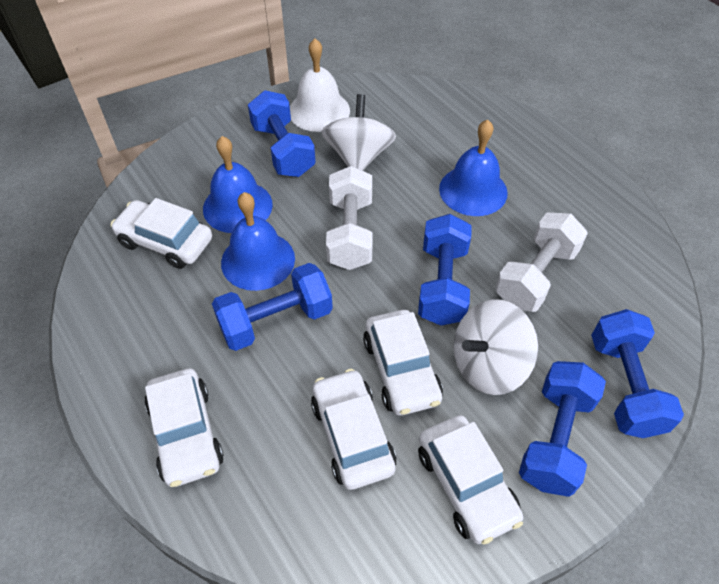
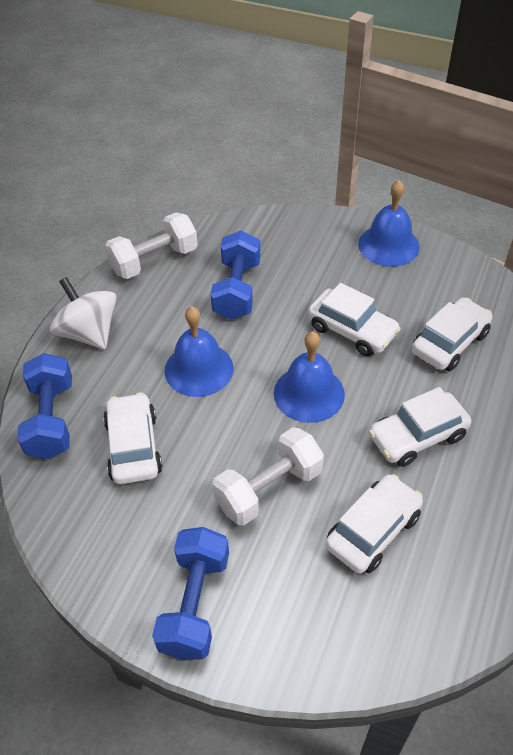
blue dumbbell: 5 -> 3
white bell: 1 -> 0
white spinning top: 2 -> 1

